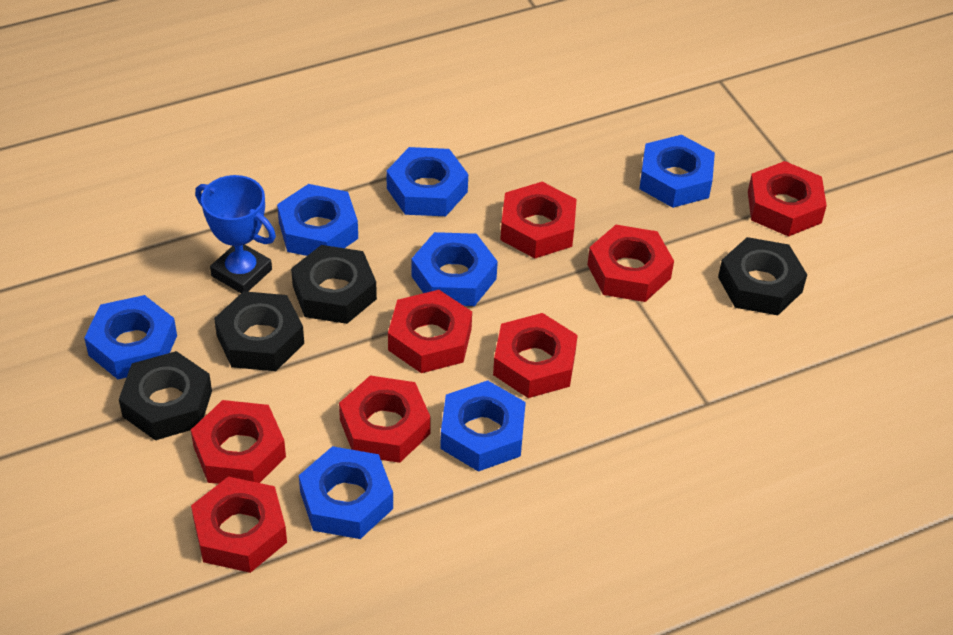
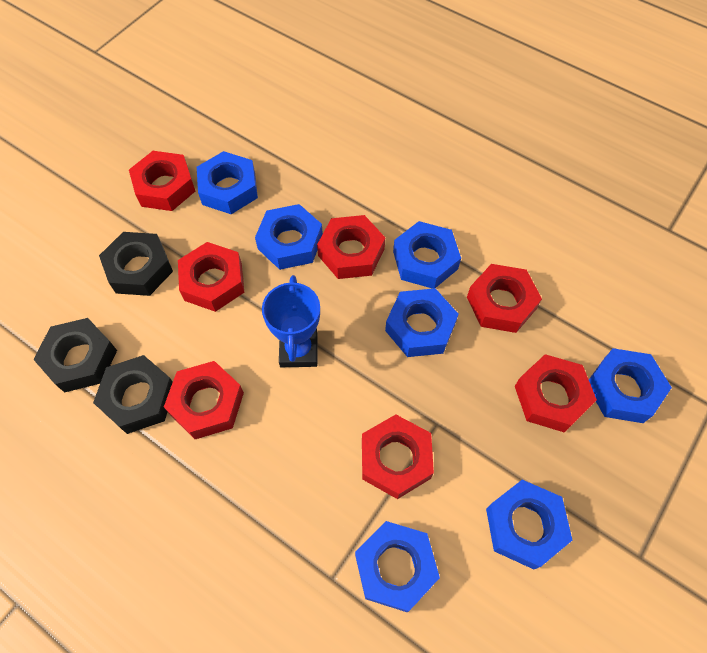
black nut: 4 -> 3
red nut: 8 -> 7

